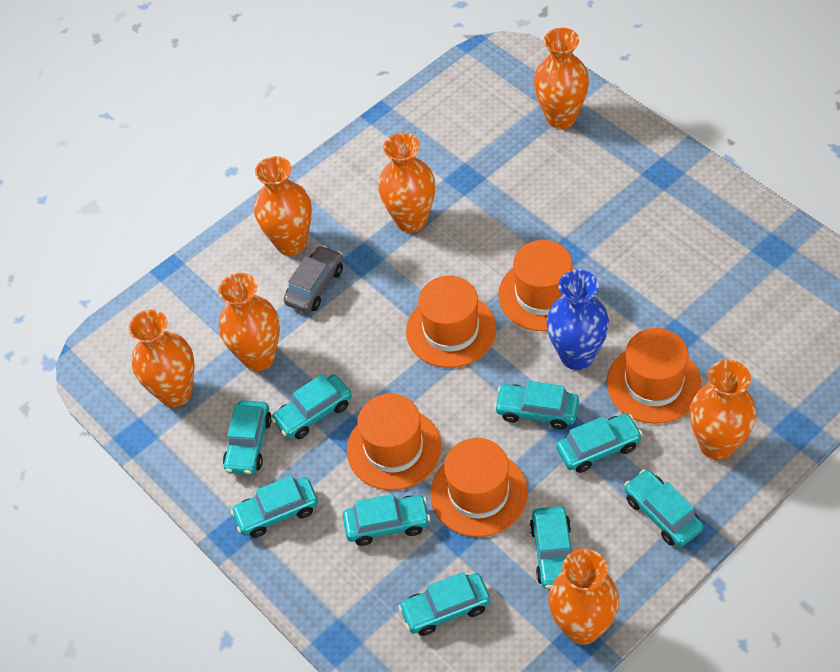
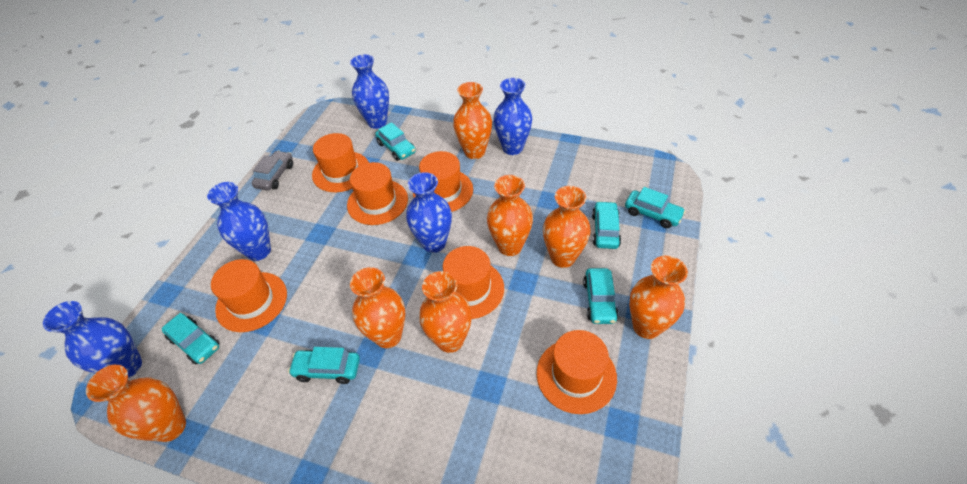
blue vase: 1 -> 5
orange hat: 5 -> 6
turquoise car: 9 -> 6

